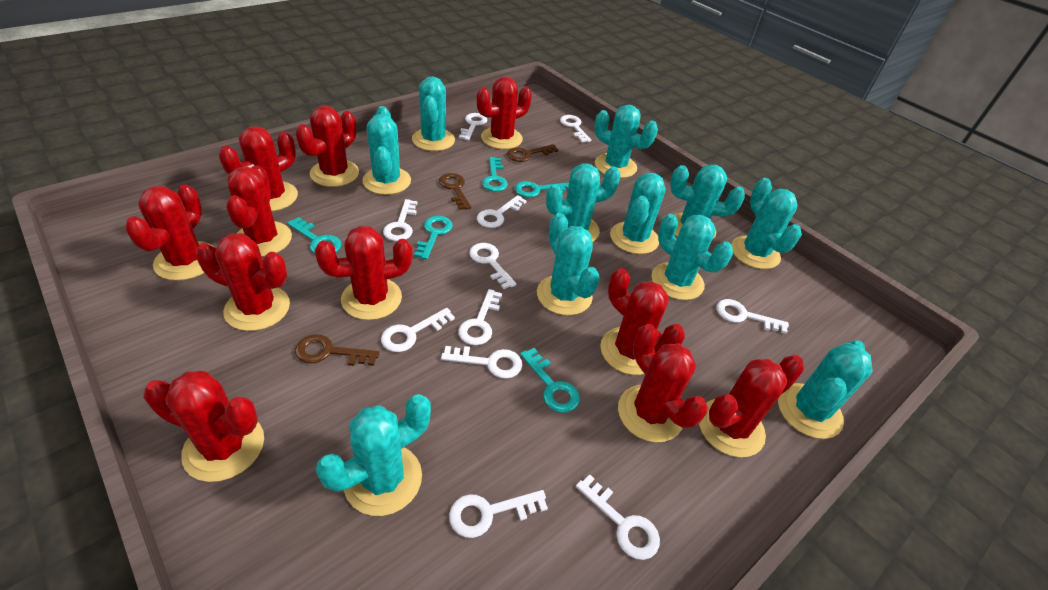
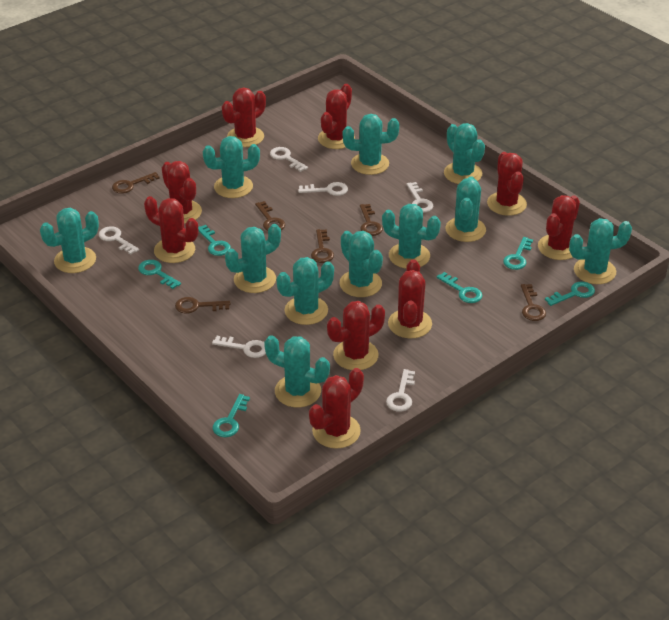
brown key: 3 -> 6
red cactus: 11 -> 9
turquoise key: 5 -> 6
white key: 11 -> 6

